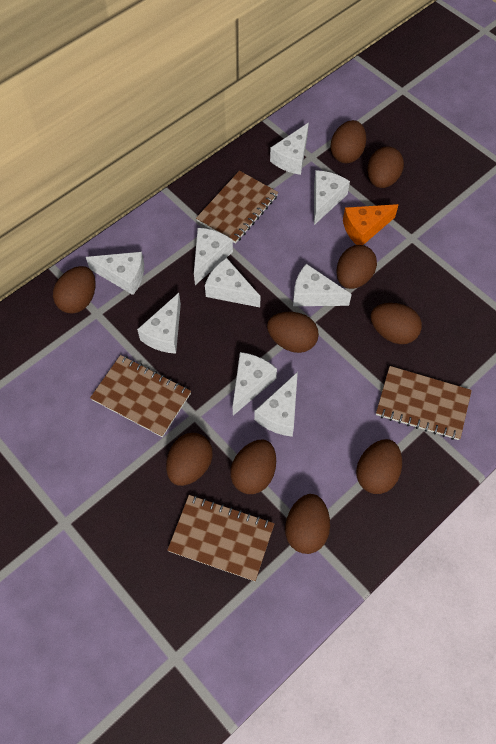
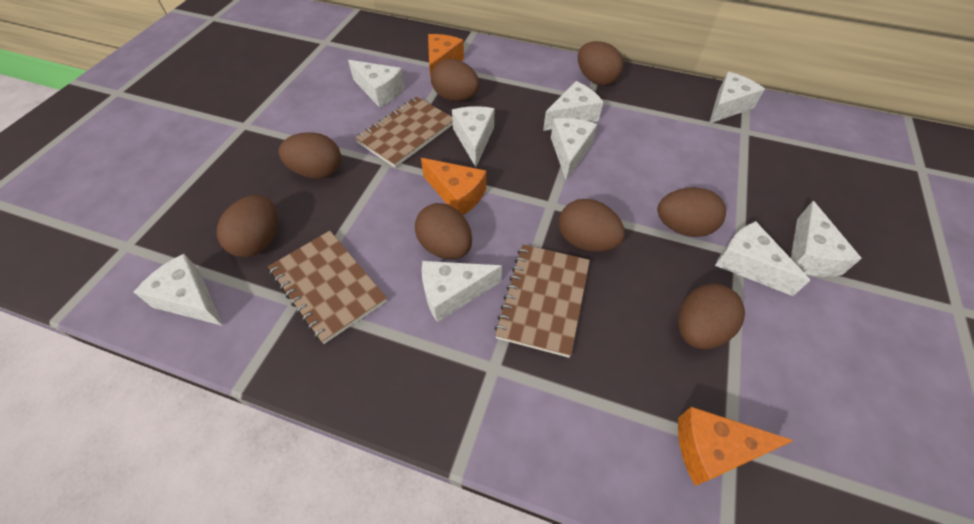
brown egg: 10 -> 8
brown notebook: 4 -> 3
orange cheese: 1 -> 3

